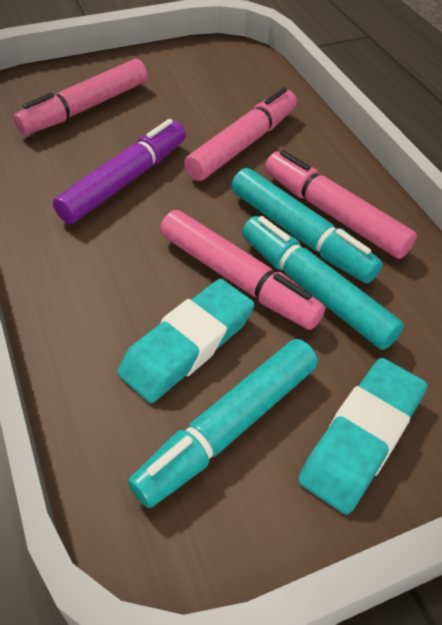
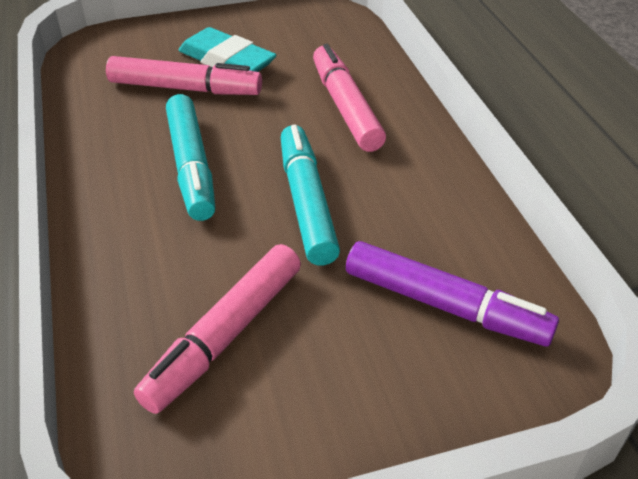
pink marker: 4 -> 3
turquoise eraser: 2 -> 1
turquoise marker: 3 -> 2

